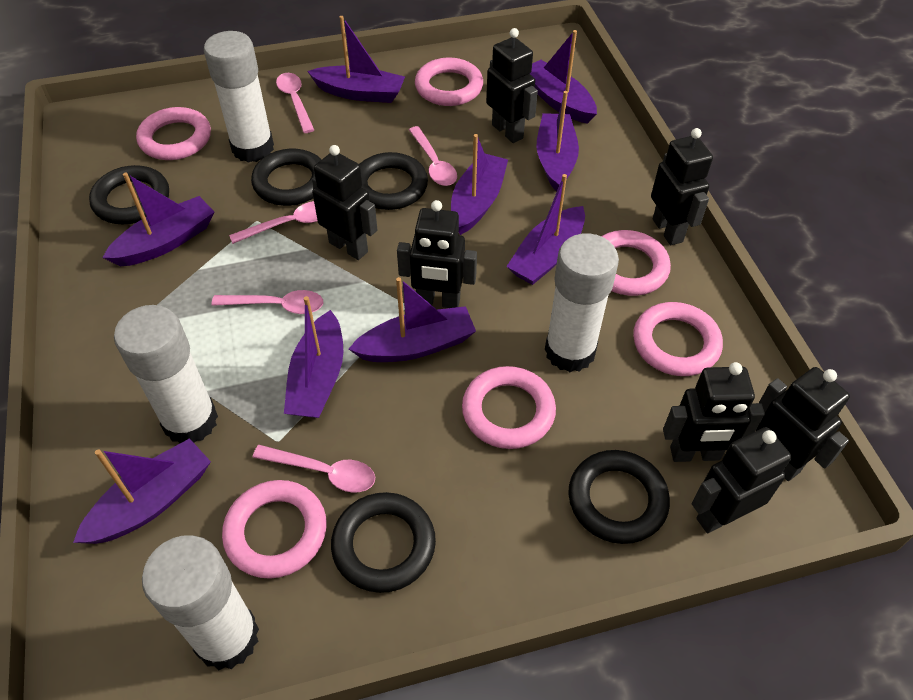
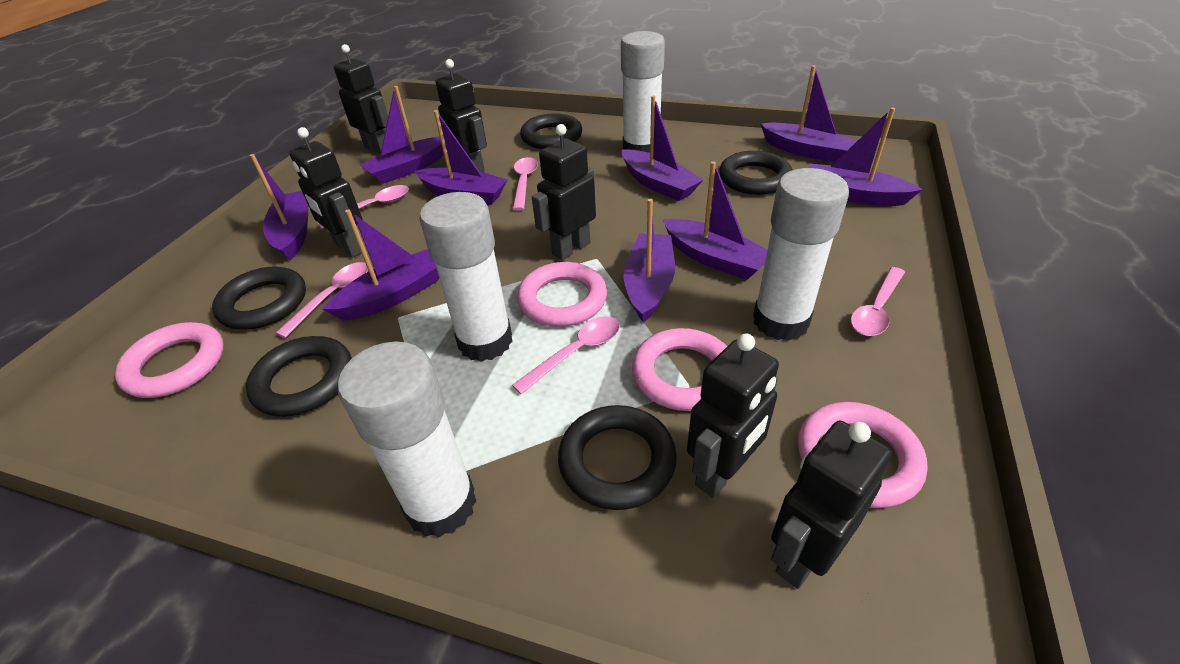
black robot: 7 -> 6
pink ring: 6 -> 4

